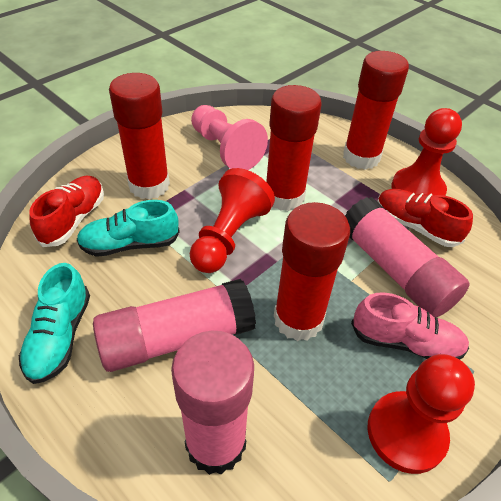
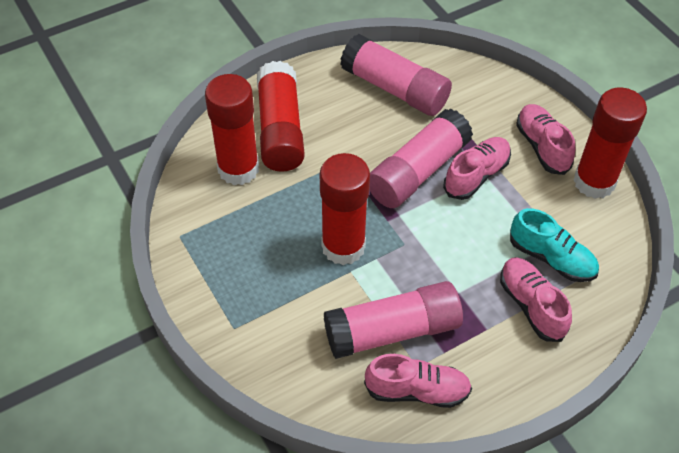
pink pawn: 1 -> 0
pink shoe: 1 -> 4
red pawn: 3 -> 0
red shoe: 2 -> 0
turquoise shoe: 2 -> 1

